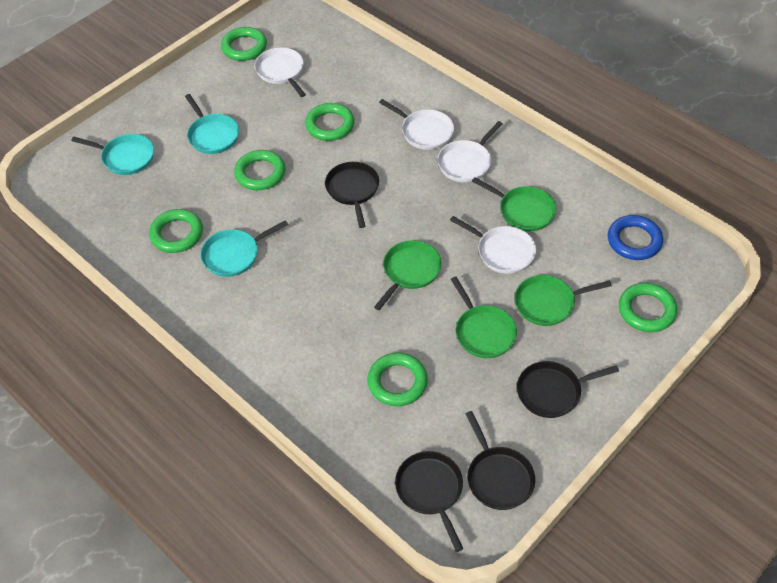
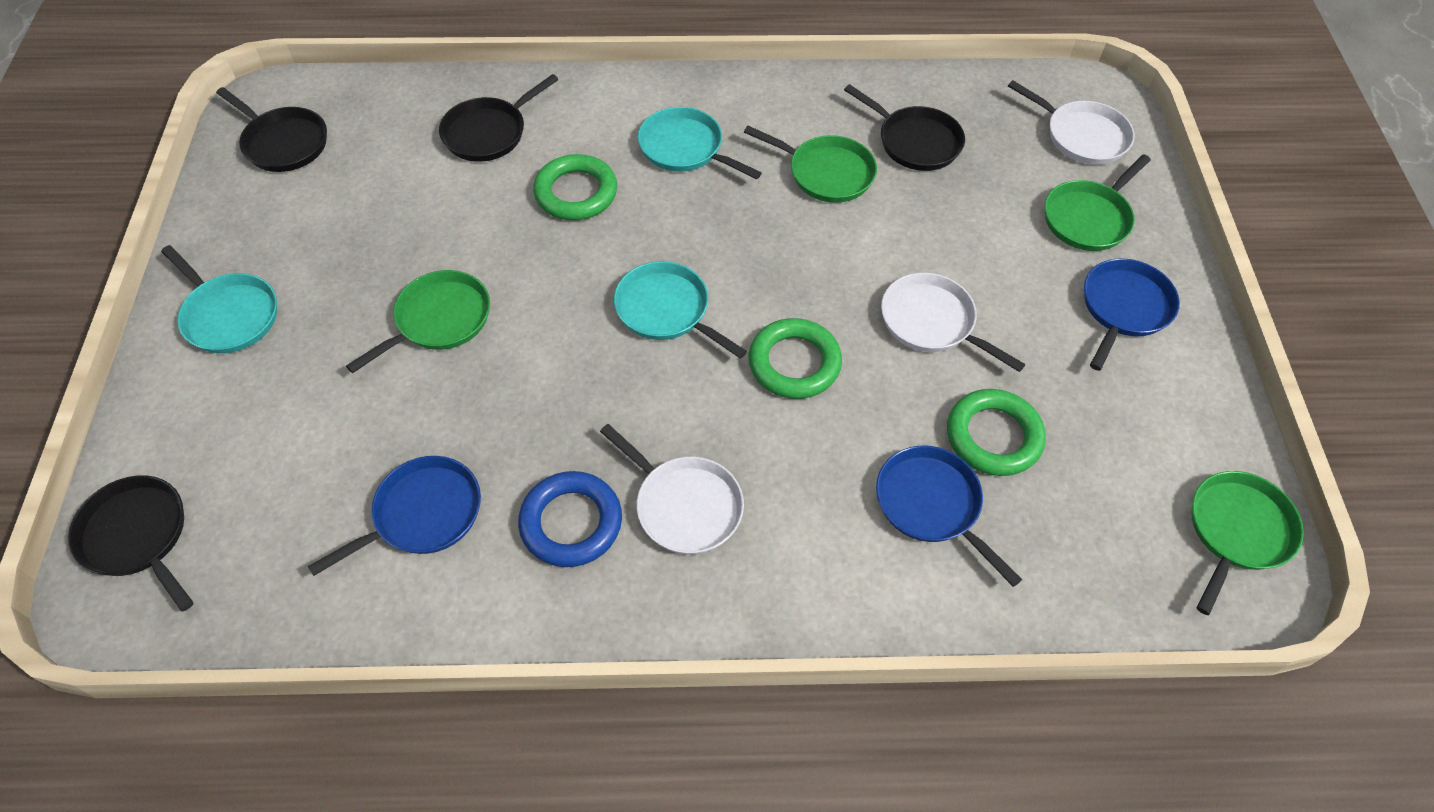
blue pan: 0 -> 3
green ring: 6 -> 3
white pan: 4 -> 3

